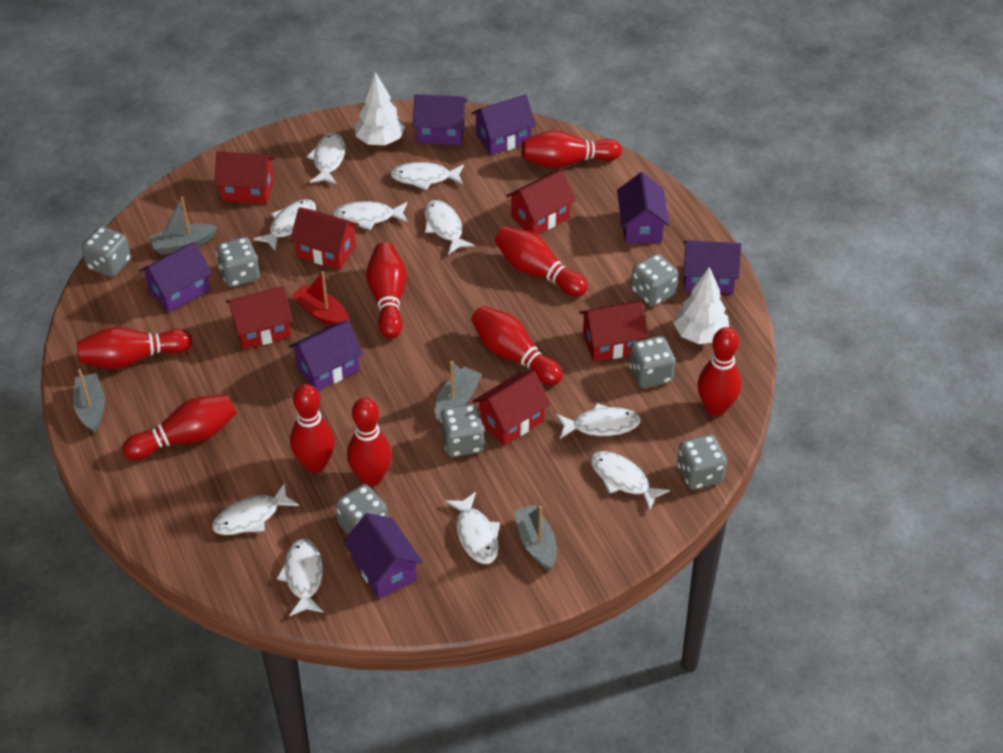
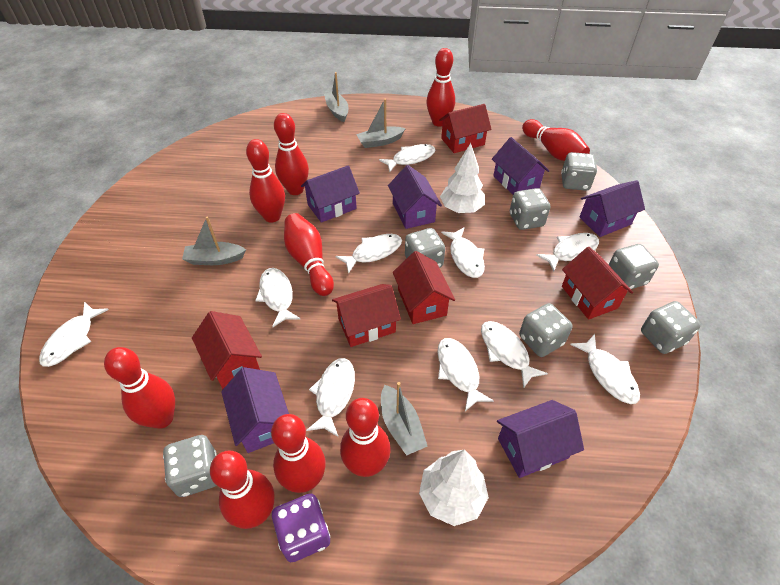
purple dice: 0 -> 1
purple house: 7 -> 6
red boat: 1 -> 0
red house: 6 -> 5

